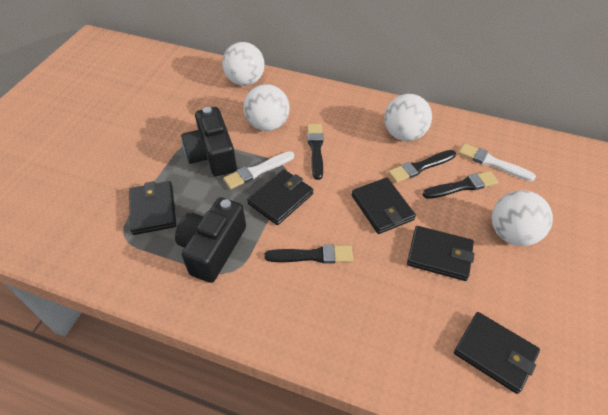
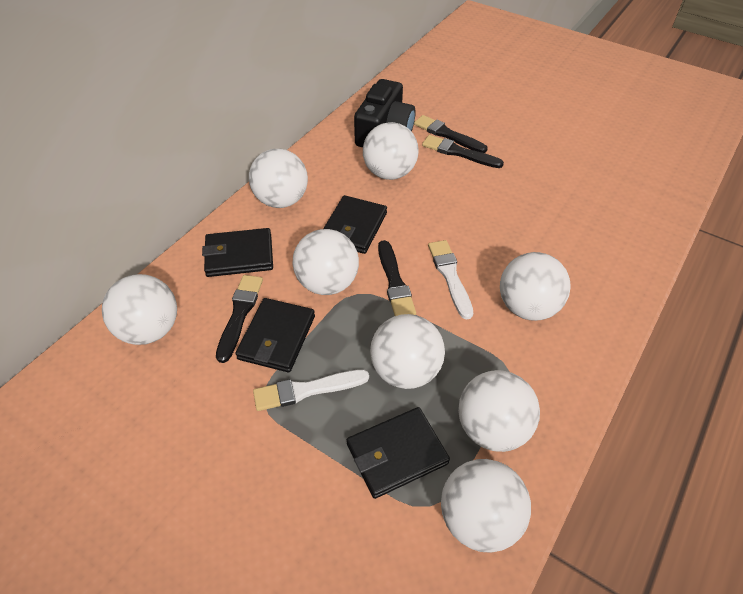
black camera: 2 -> 1
black wallet: 5 -> 4
white ball: 4 -> 8

